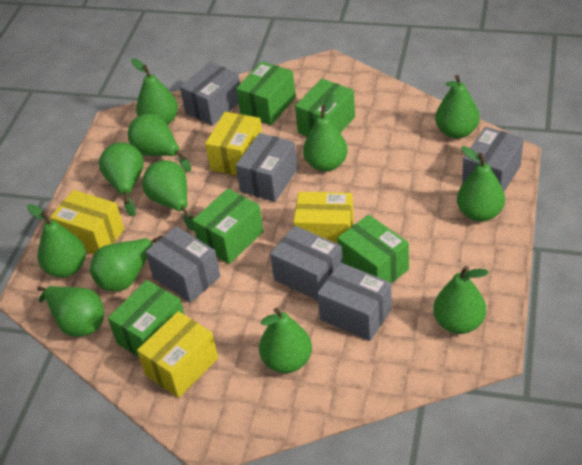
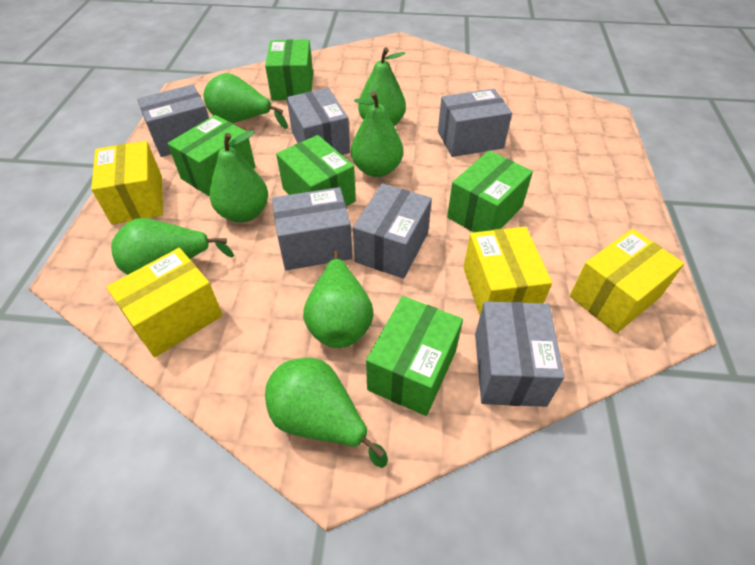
green pear: 12 -> 7

